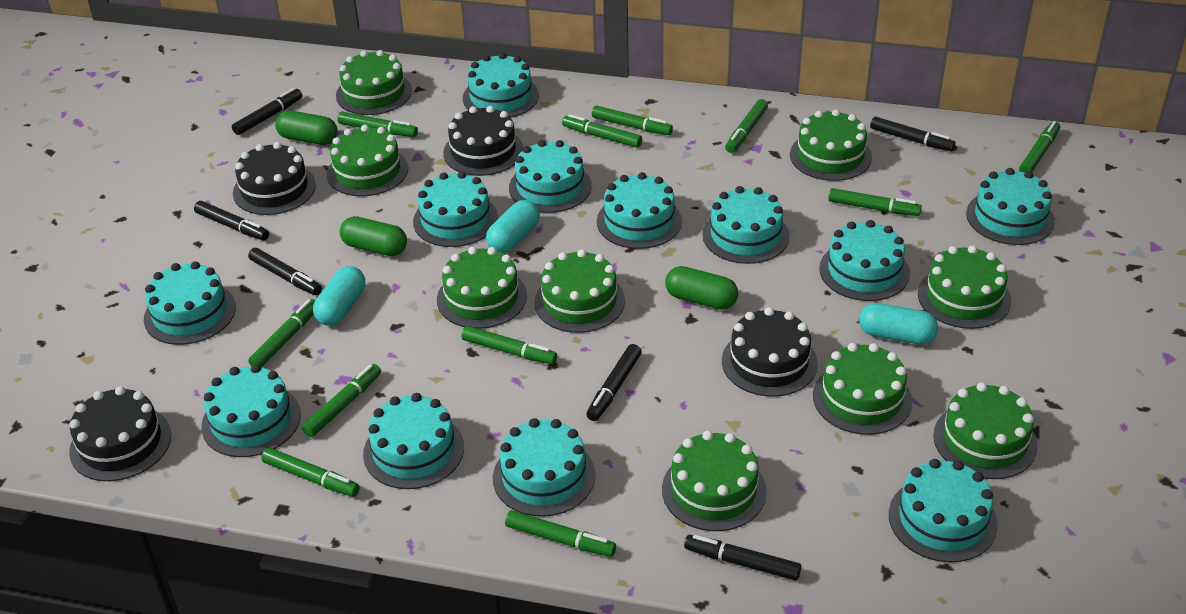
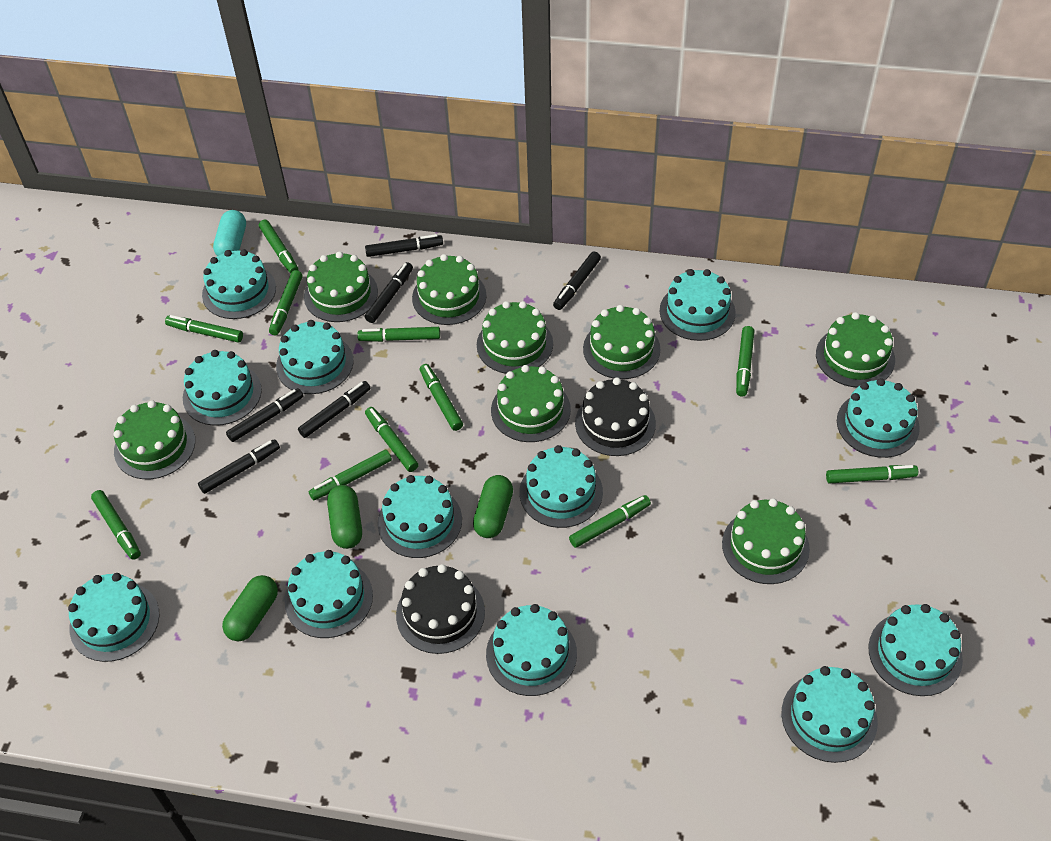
black cake: 4 -> 2
green cake: 9 -> 8
turquoise capsule: 3 -> 1

